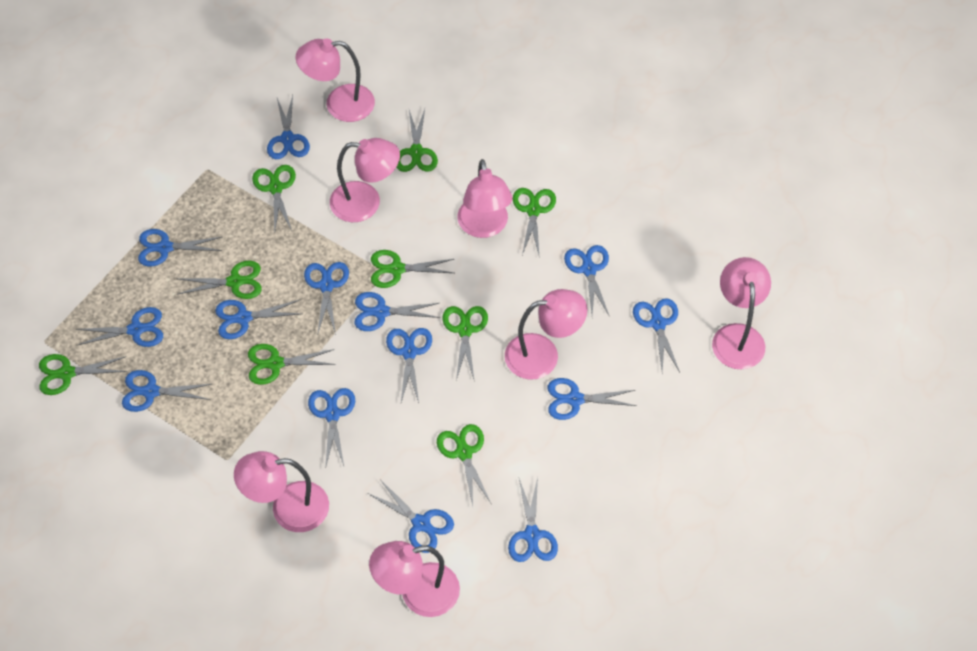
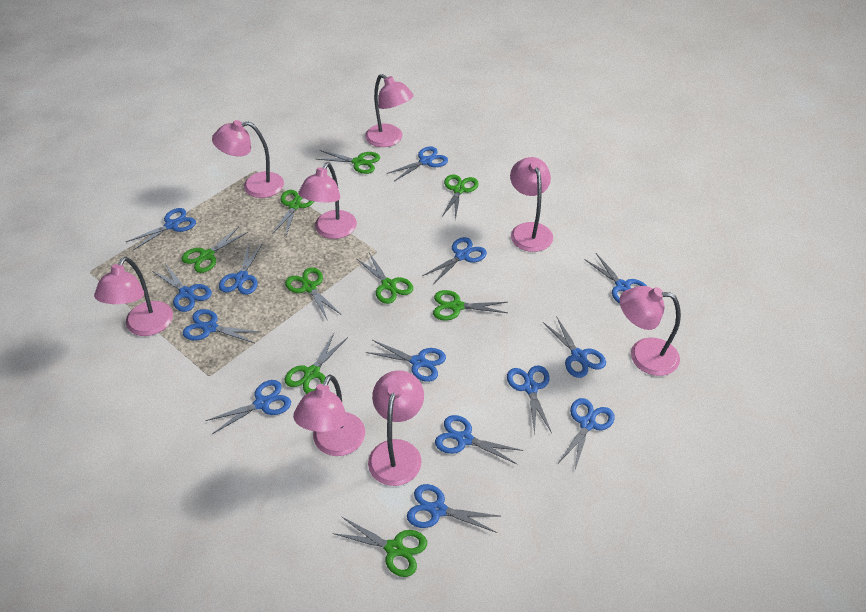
pink lamp: 7 -> 8

